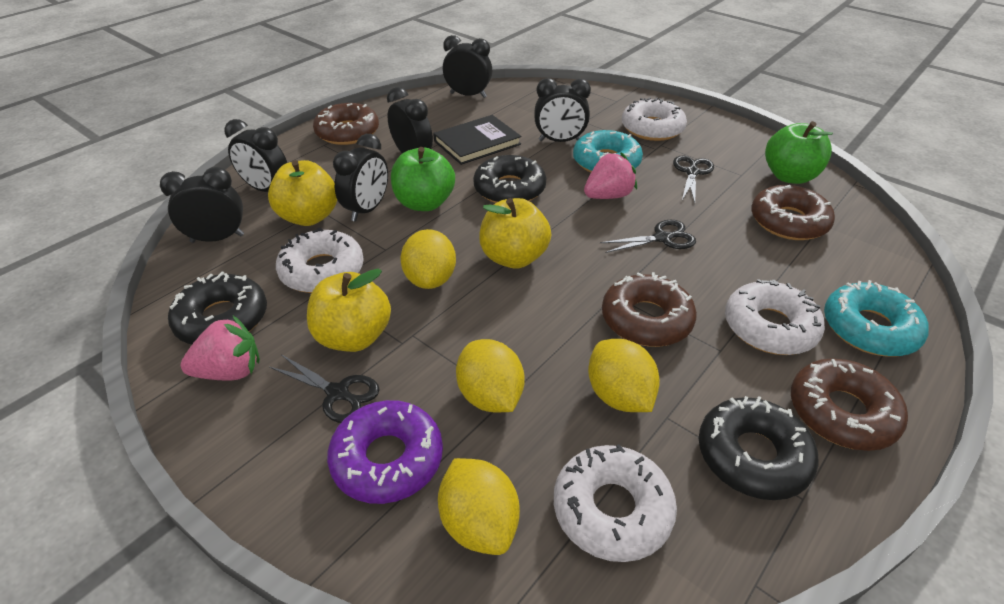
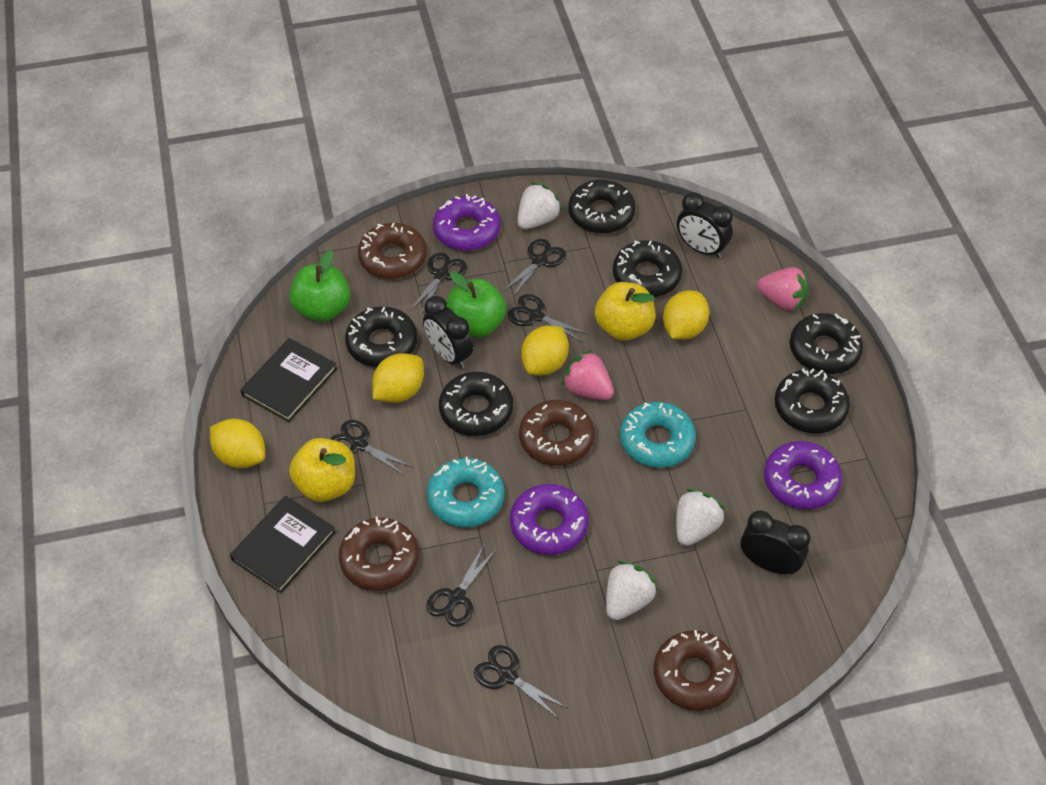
black book: 1 -> 2
black clock: 6 -> 3
black donut: 3 -> 6
black scissors: 3 -> 6
purple donut: 1 -> 3
white donut: 4 -> 0
white strawberry: 0 -> 3
yellow apple: 3 -> 2

